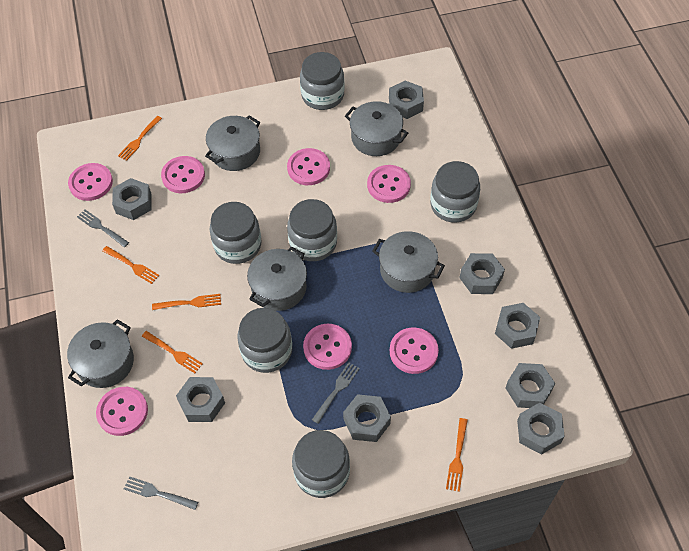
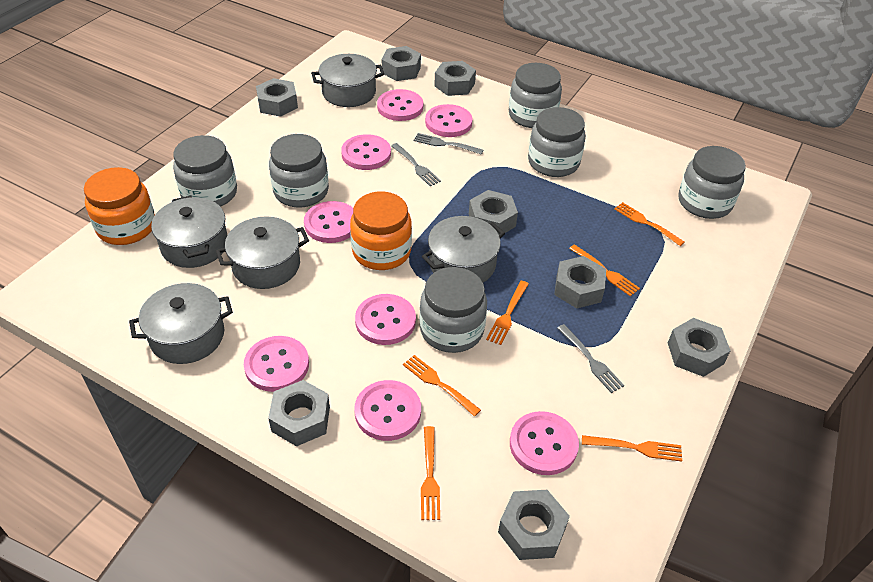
orange fork: 5 -> 6
orange jar: 0 -> 2
pink button: 7 -> 8

